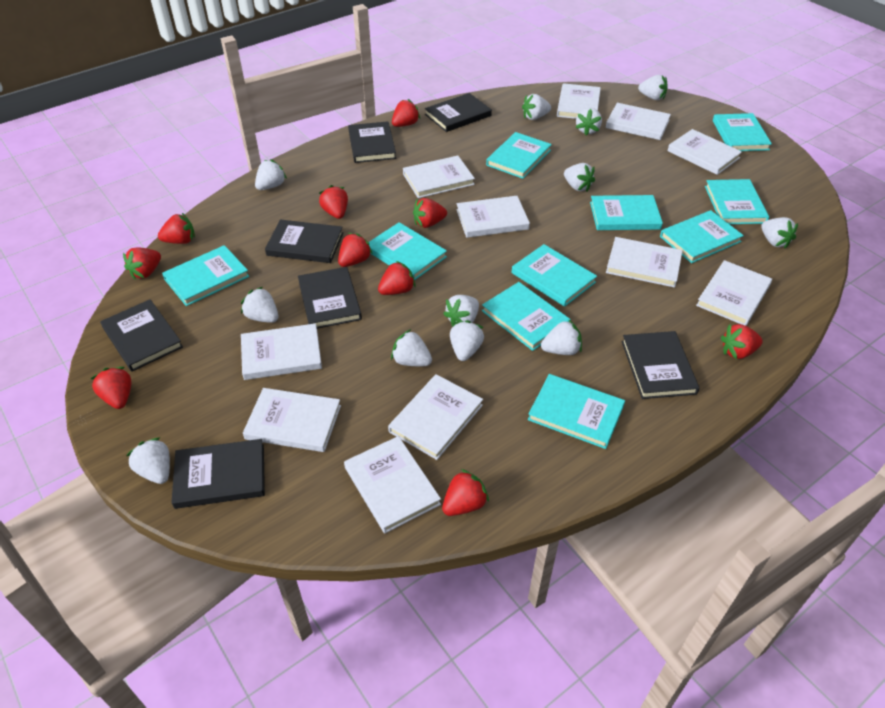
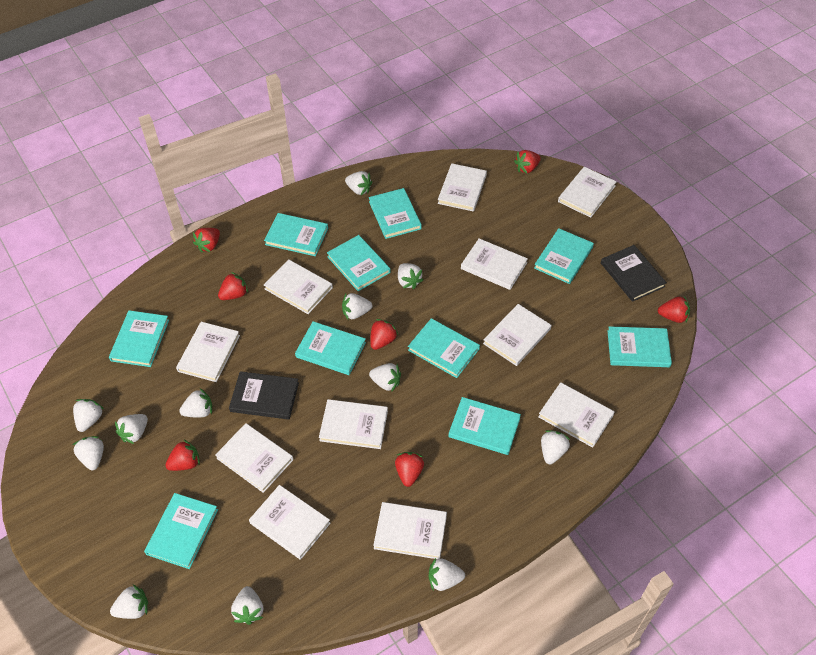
black book: 7 -> 2
red strawberry: 10 -> 7

